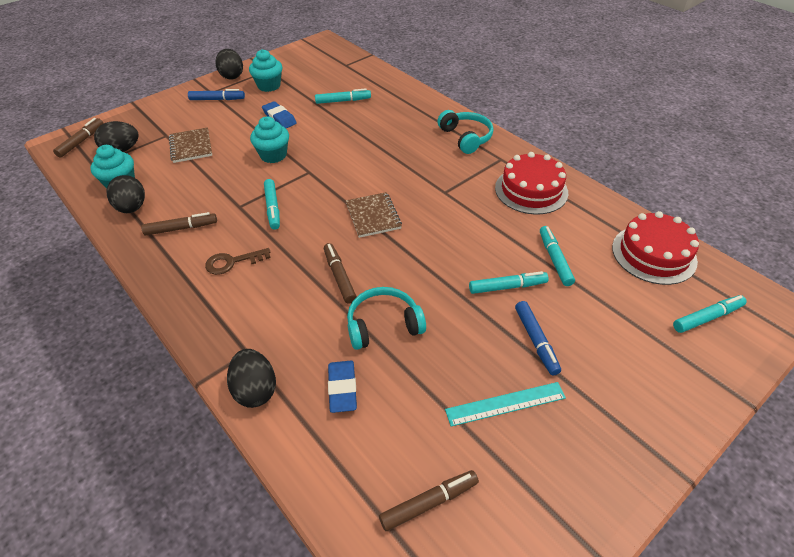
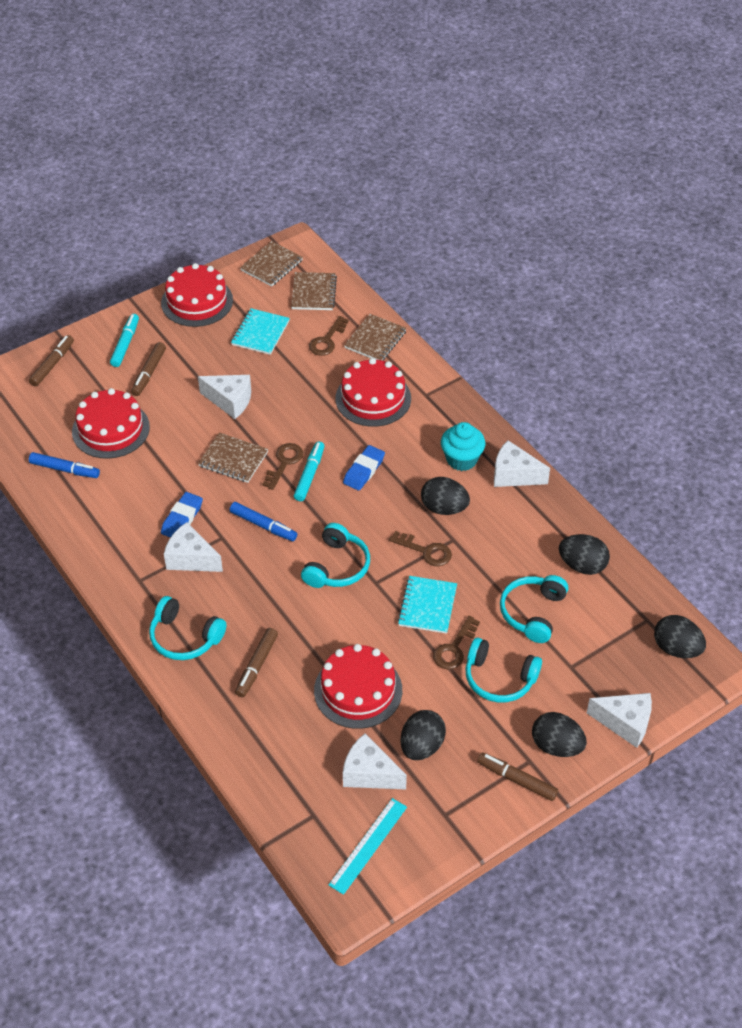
black egg: 4 -> 5
brown key: 1 -> 4
brown notebook: 2 -> 4
red cake: 2 -> 4
turquoise cupcake: 3 -> 1
turquoise headphones: 2 -> 4
turquoise marker: 5 -> 2
turquoise notebook: 0 -> 2
white cheese: 0 -> 5

